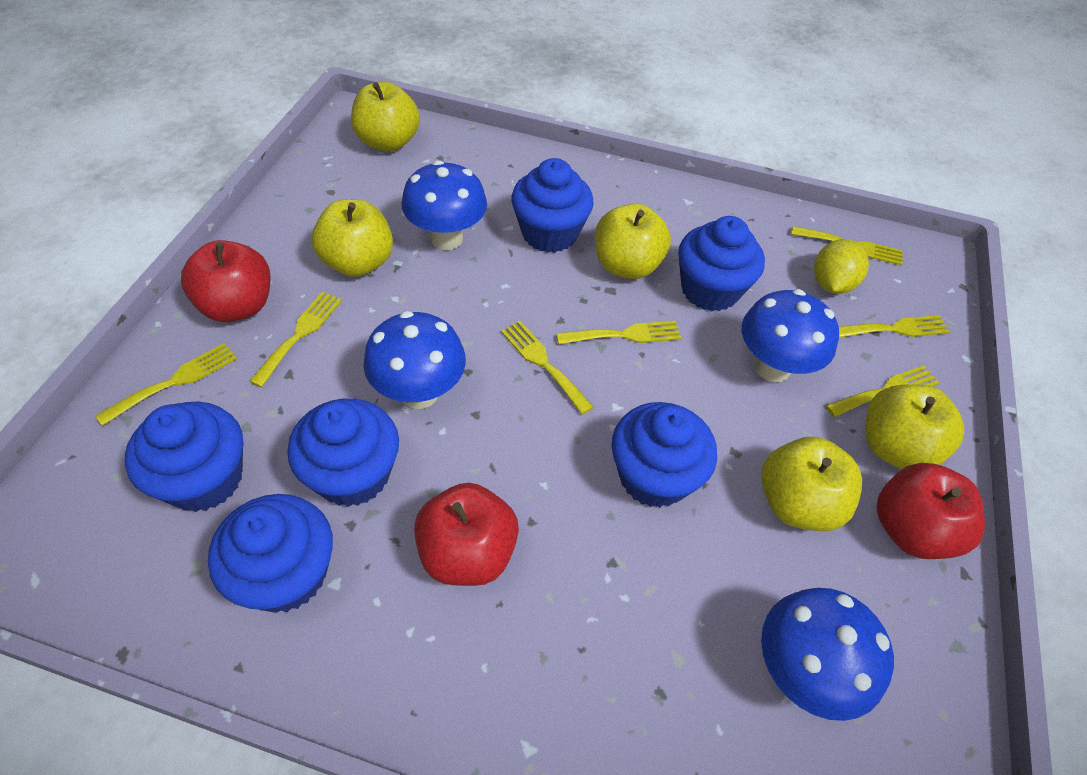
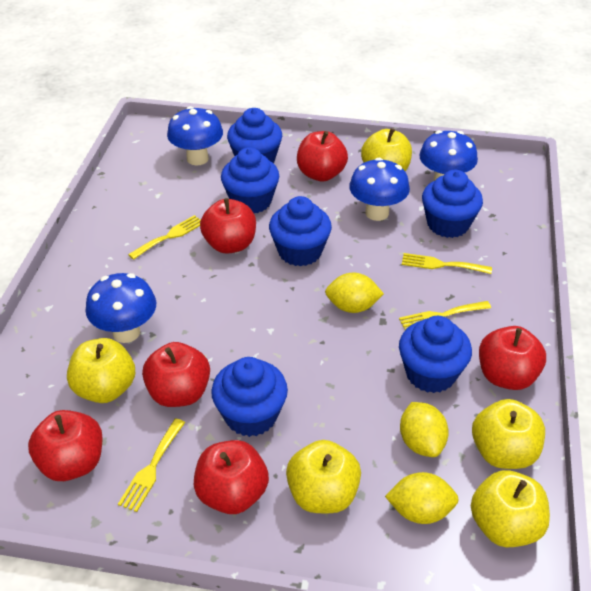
red apple: 3 -> 6
yellow fork: 7 -> 4
yellow lemon: 1 -> 3

